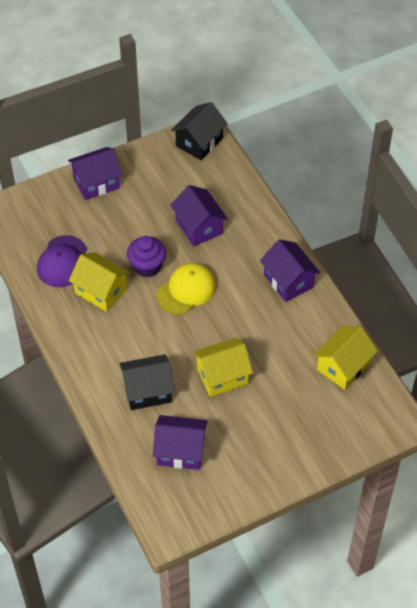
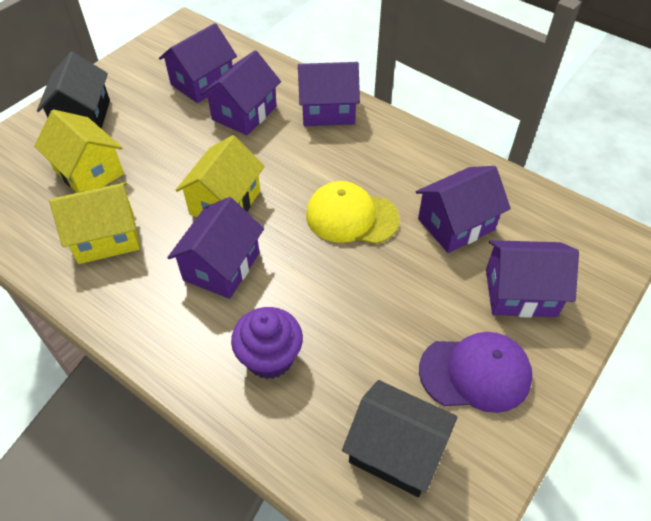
purple house: 4 -> 6

